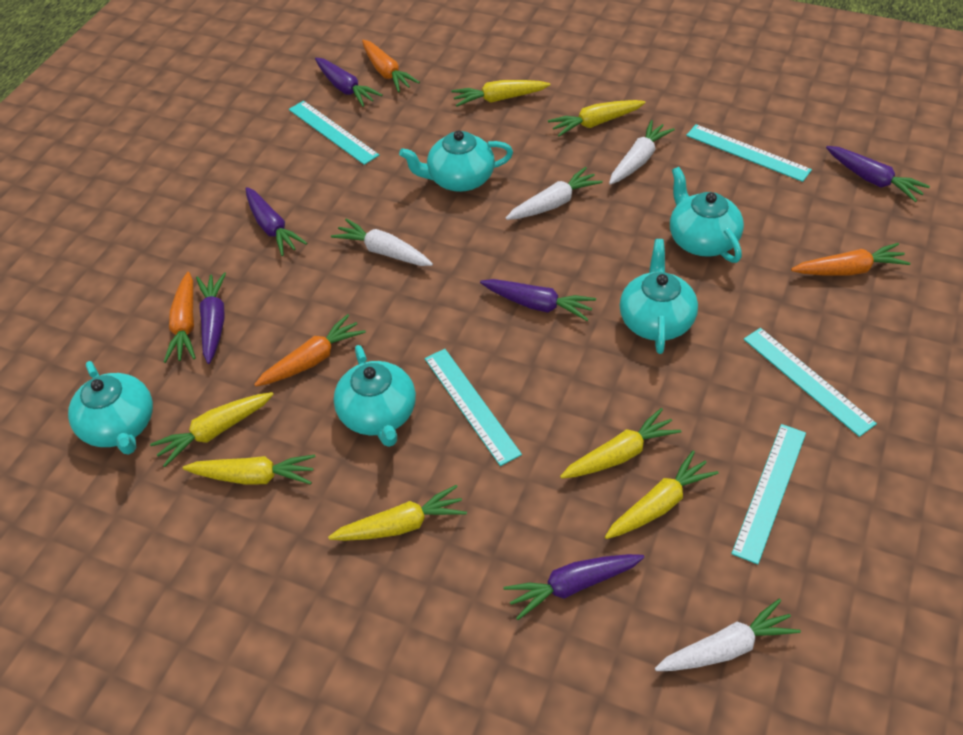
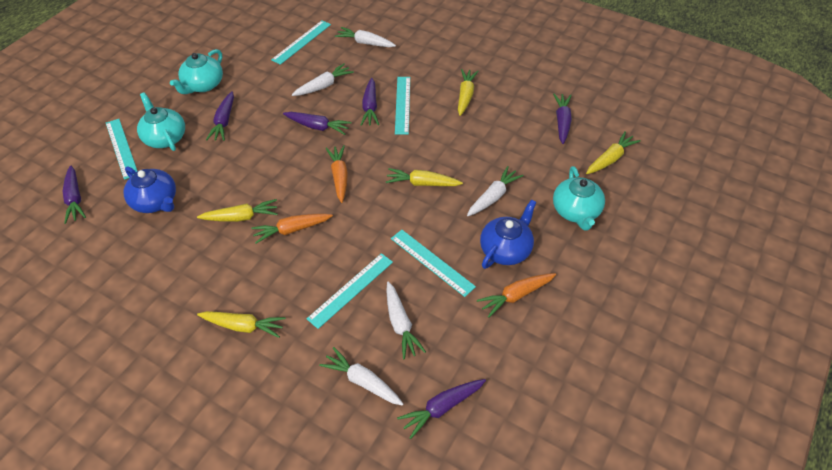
blue teapot: 0 -> 2
orange carrot: 4 -> 3
turquoise teapot: 5 -> 3
white carrot: 4 -> 5
yellow carrot: 7 -> 5

